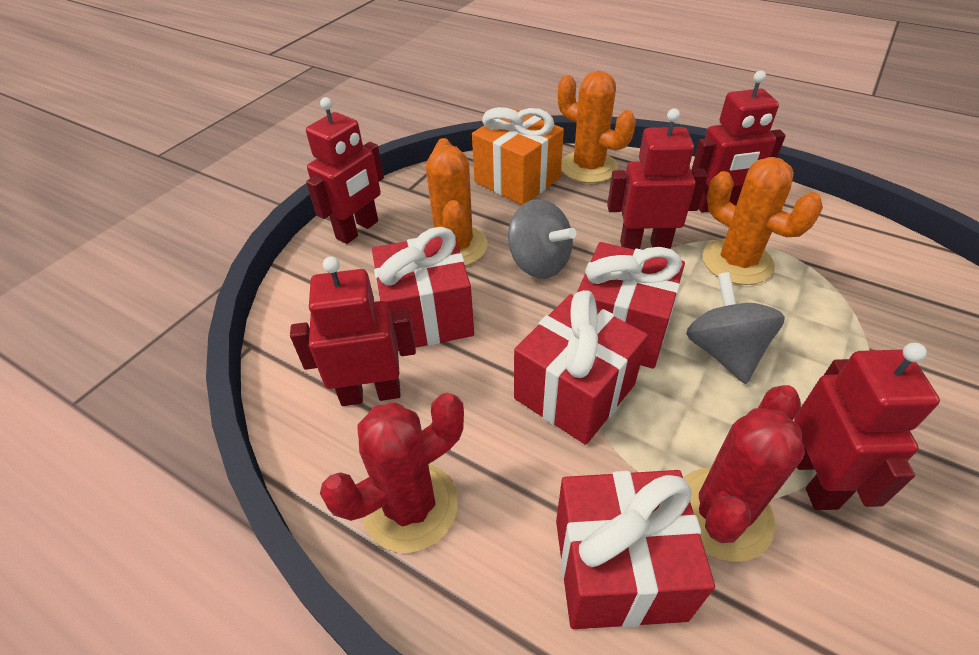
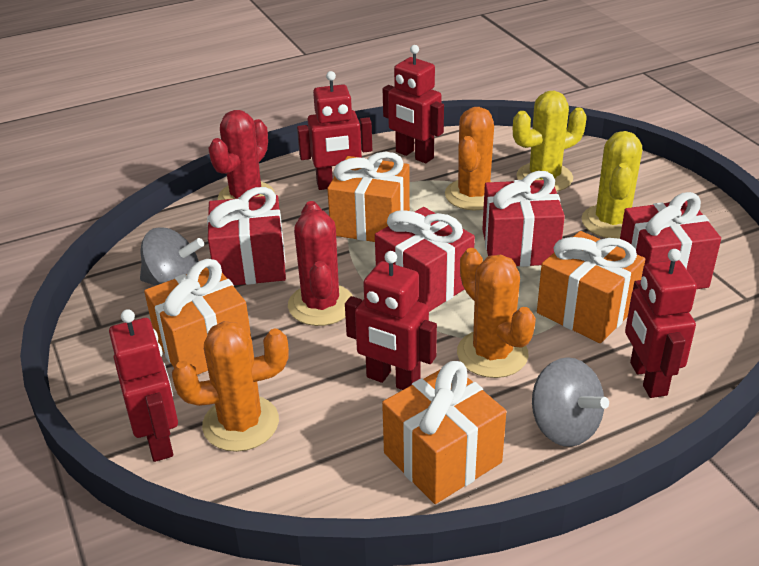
orange gift: 1 -> 4
yellow cactus: 0 -> 2

